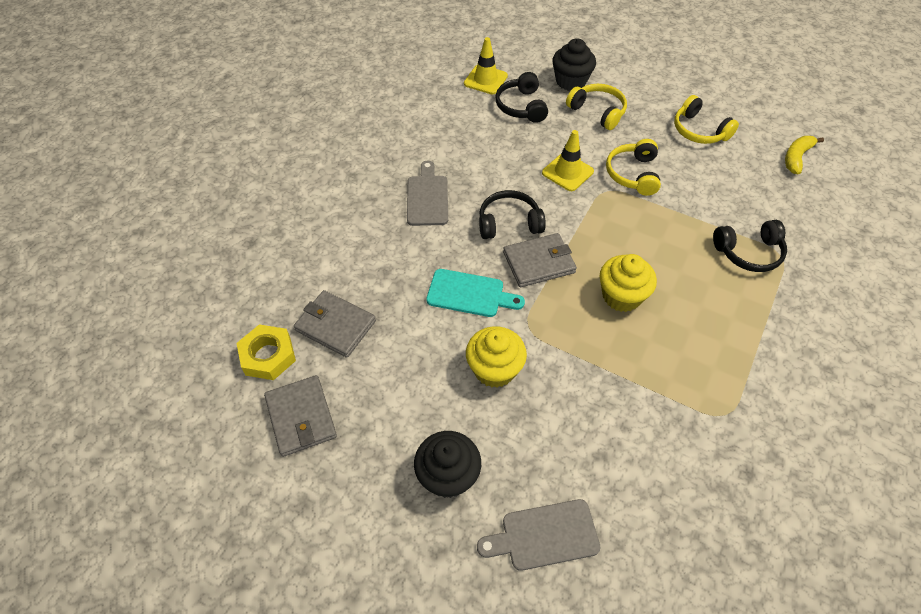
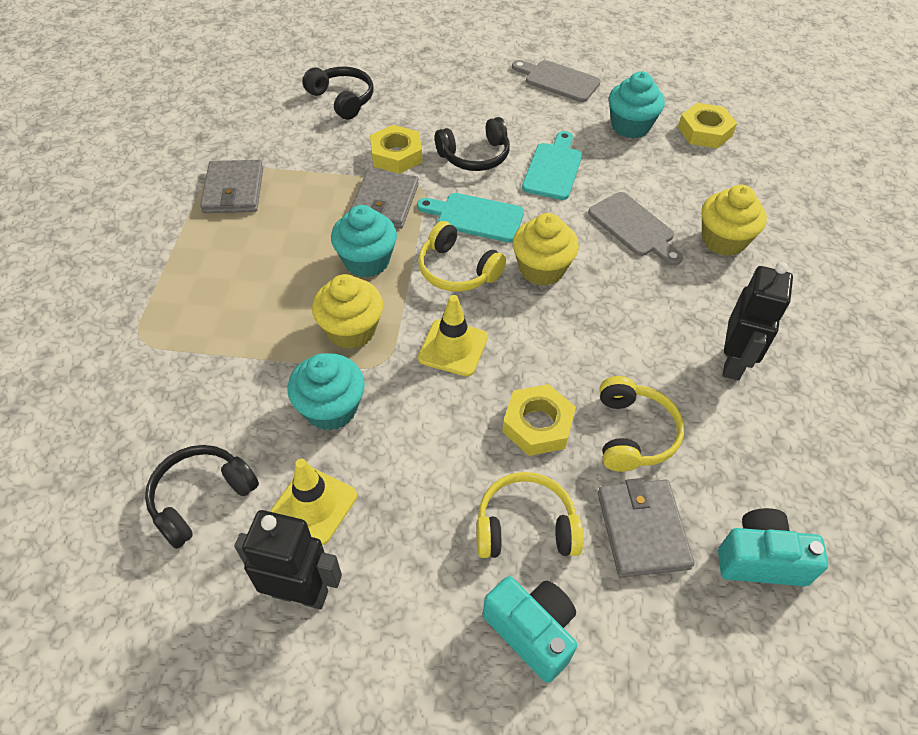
black cupcake: 2 -> 0
black robot: 0 -> 2
turquoise camera: 0 -> 2
turquoise cupcake: 0 -> 3
turquoise cutting board: 1 -> 2
yellow banana: 1 -> 0
yellow cupcake: 2 -> 3
yellow nut: 1 -> 3

